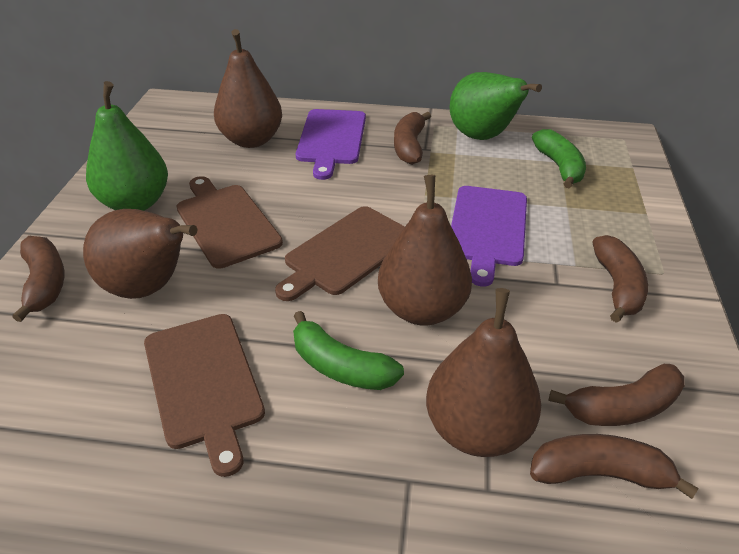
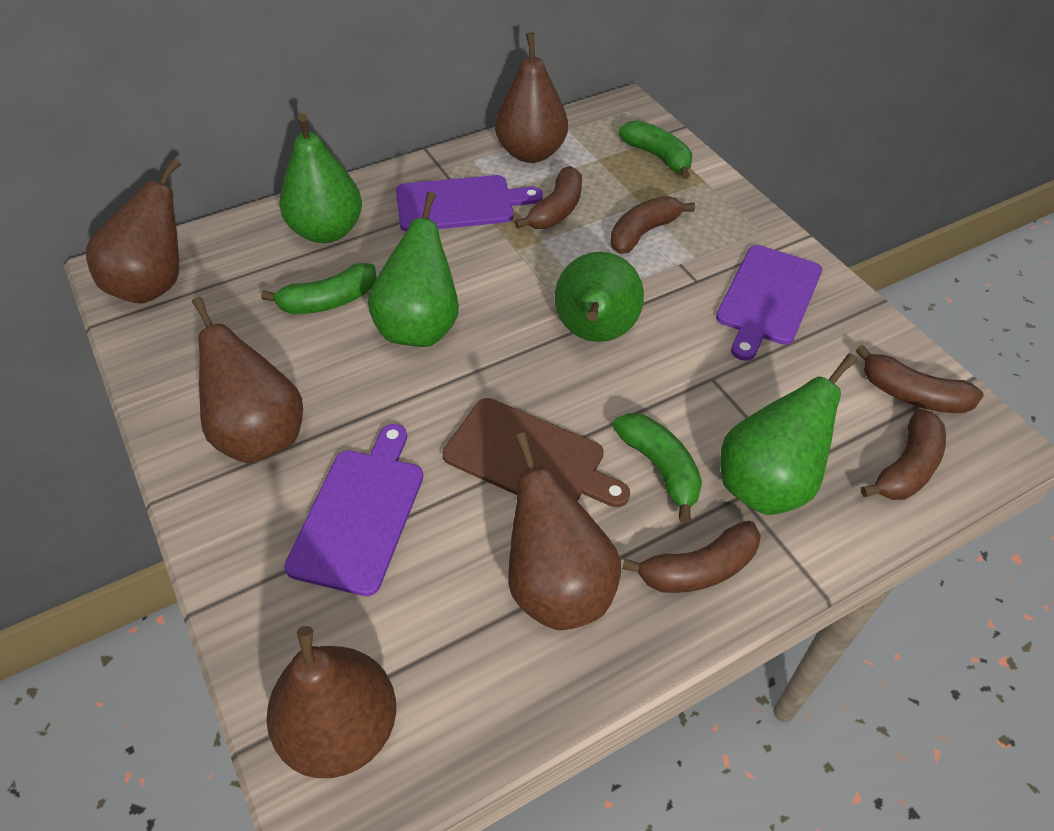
brown cutting board: 3 -> 1
brown pear: 4 -> 5
green banana: 2 -> 3
green pear: 2 -> 4
purple cutting board: 2 -> 3

